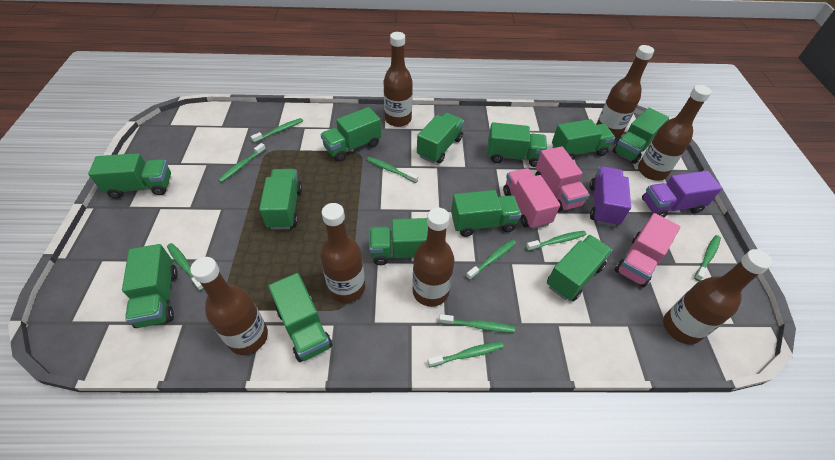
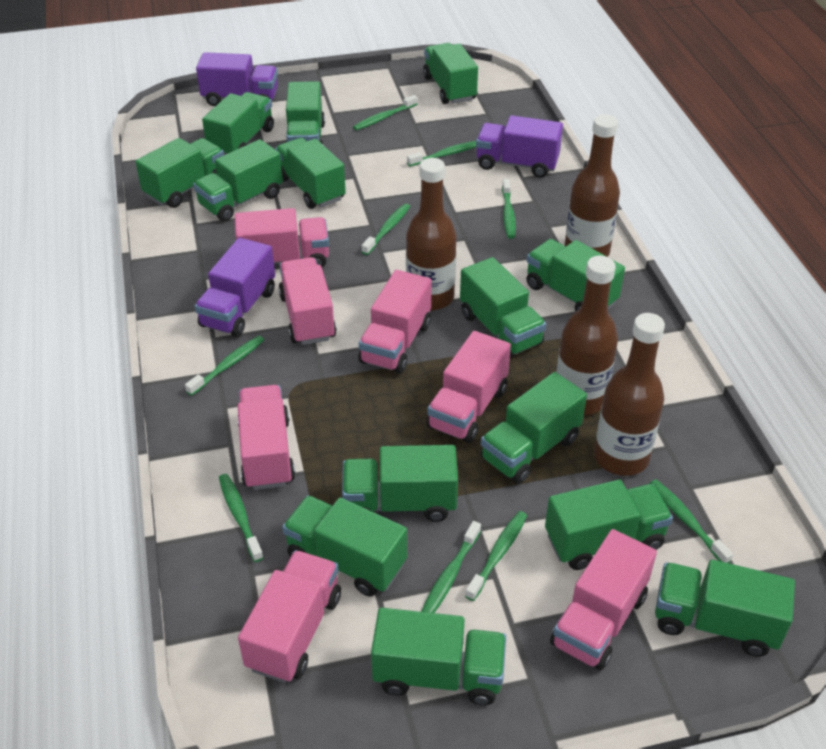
brown bottle: 7 -> 4
green truck: 12 -> 14
pink truck: 3 -> 7
purple truck: 2 -> 3

